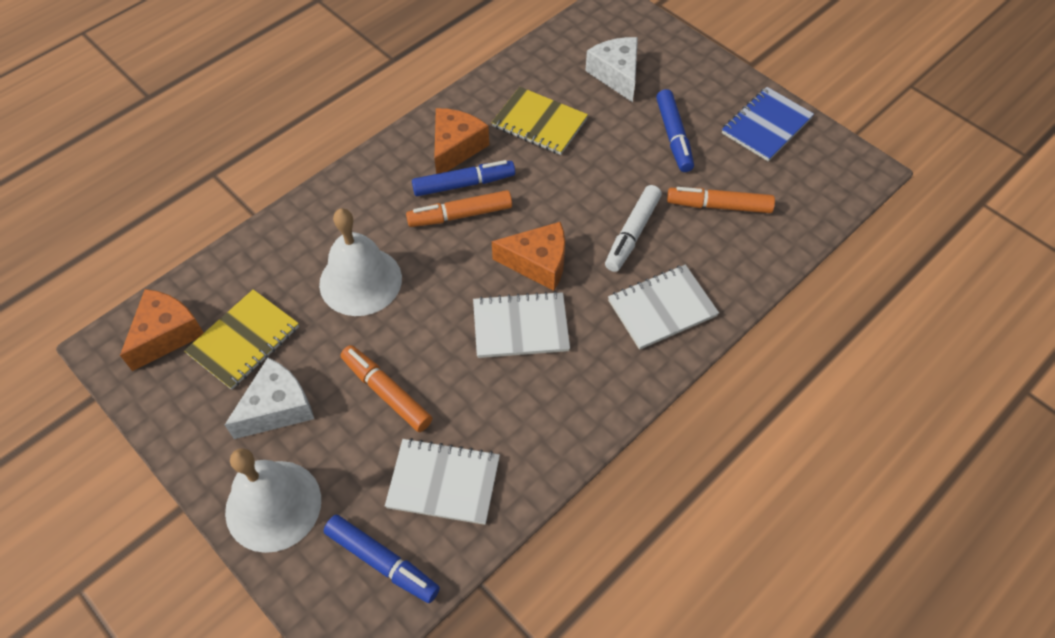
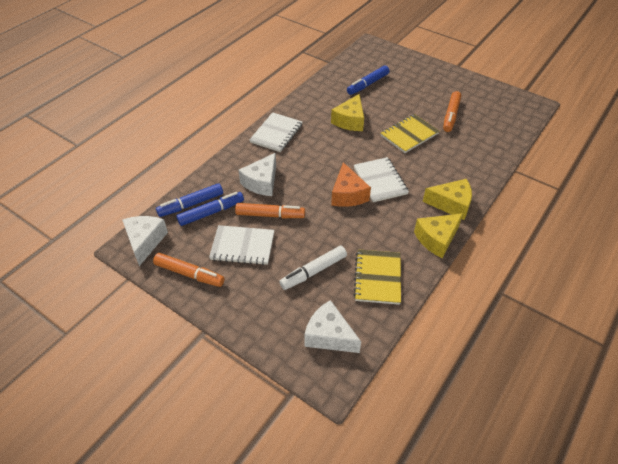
blue notebook: 1 -> 0
orange cheese: 3 -> 1
white bell: 2 -> 0
white cheese: 2 -> 3
yellow cheese: 0 -> 3

